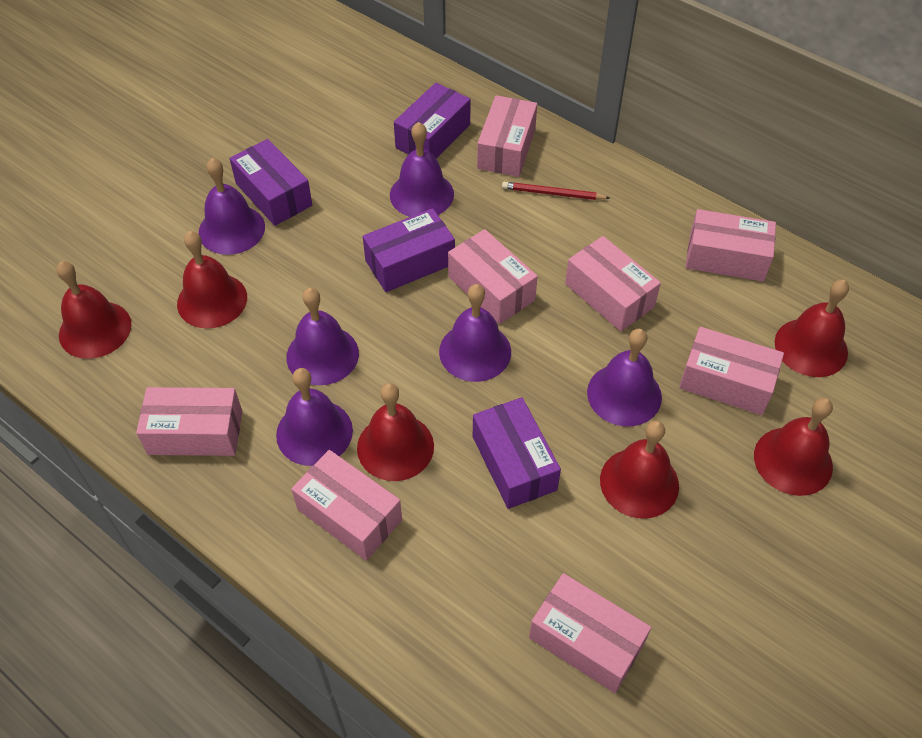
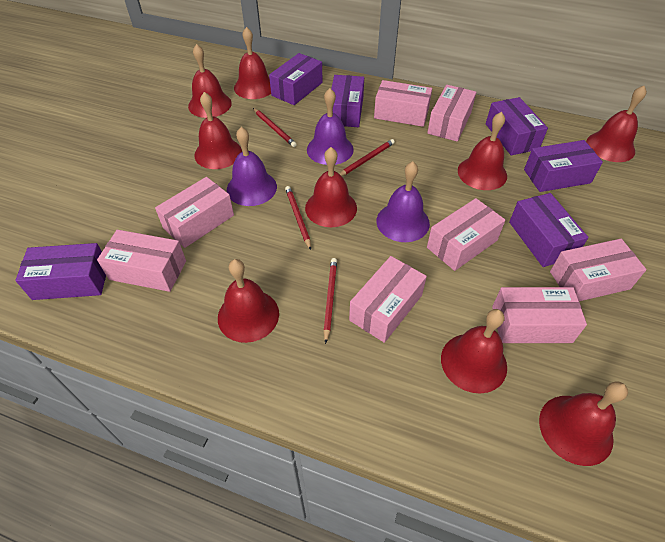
purple bell: 6 -> 3
purple box: 4 -> 6
red bell: 6 -> 9
red pencil: 1 -> 4

